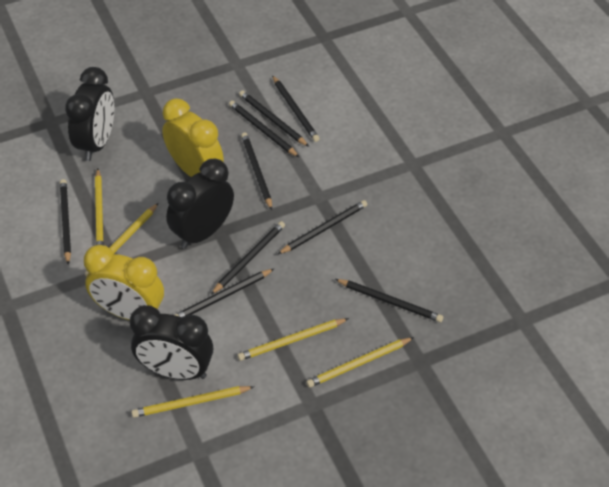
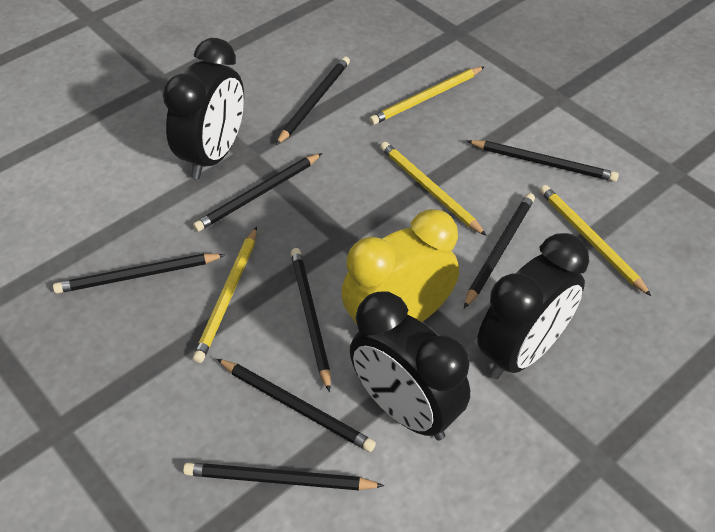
black pencil: 9 -> 8
yellow clock: 2 -> 1
yellow pencil: 5 -> 4

